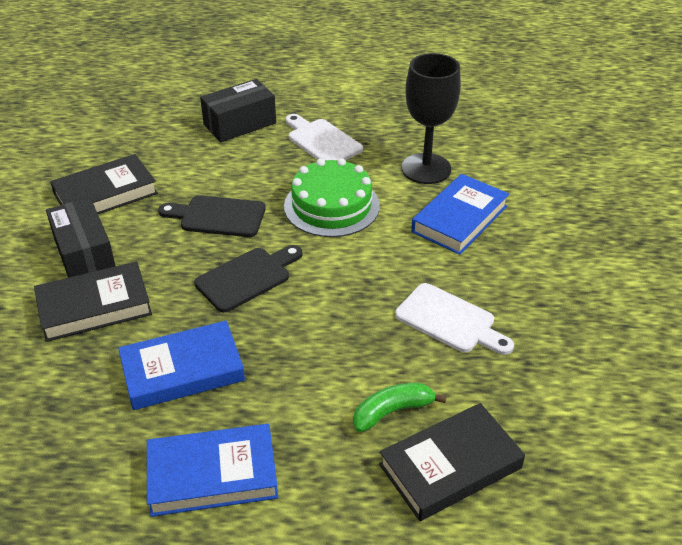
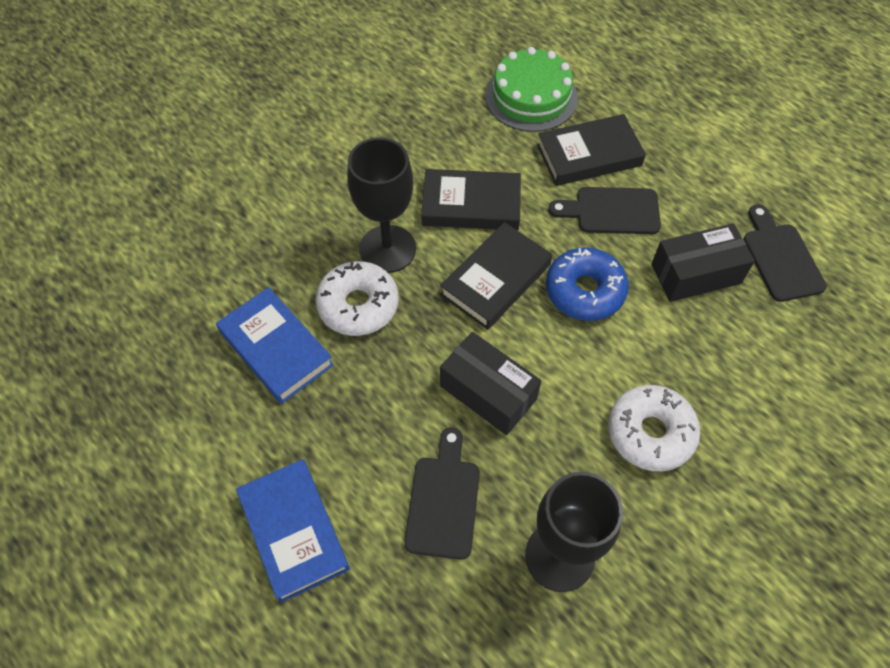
black cutting board: 2 -> 3
black goblet: 1 -> 2
blue book: 3 -> 2
blue donut: 0 -> 1
green banana: 1 -> 0
white cutting board: 2 -> 0
white donut: 0 -> 2

